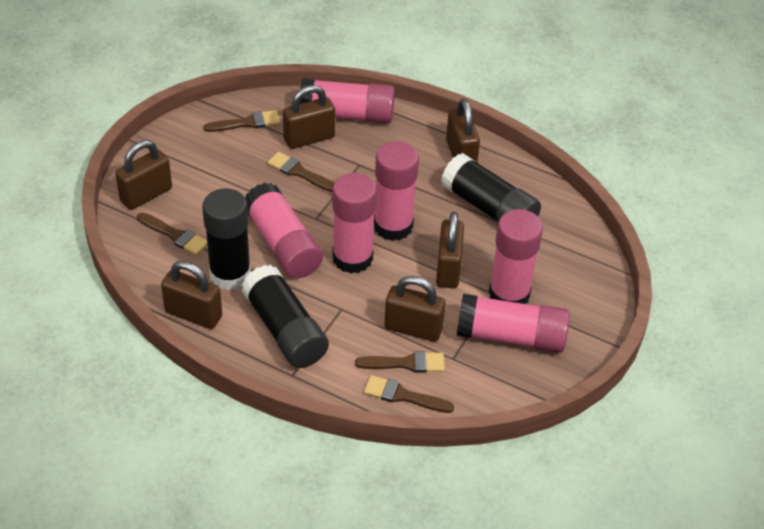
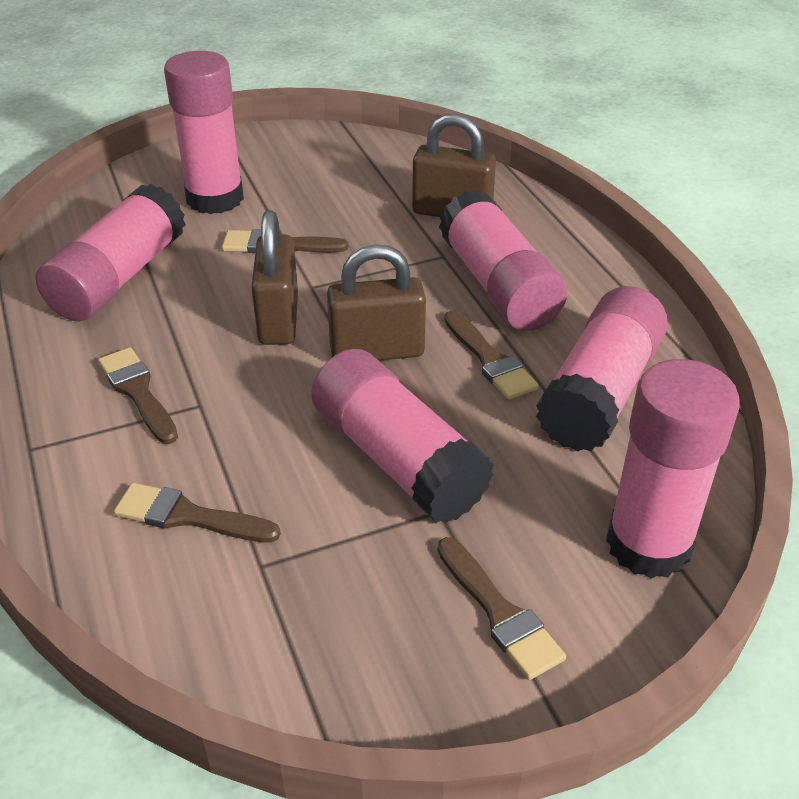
black glue stick: 3 -> 0
brown padlock: 6 -> 3

